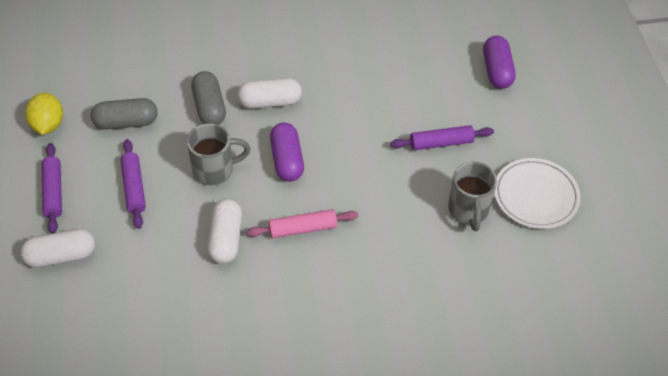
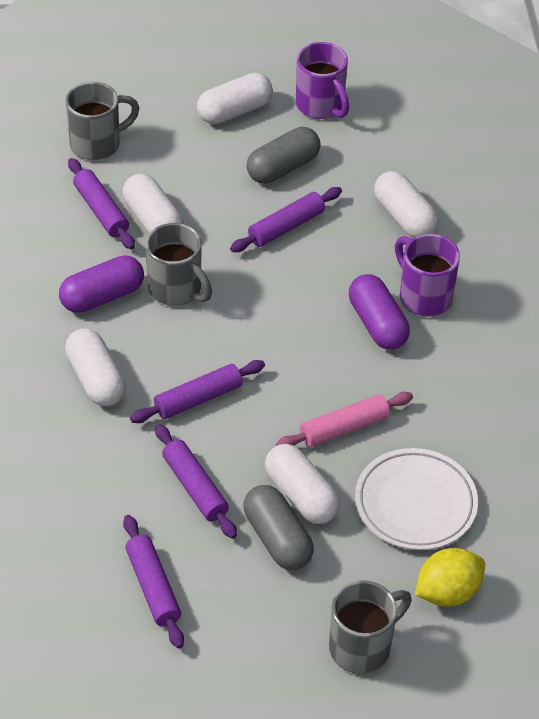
grey mug: 2 -> 3
purple mug: 0 -> 2
purple rolling pin: 3 -> 5
white capsule: 3 -> 5

